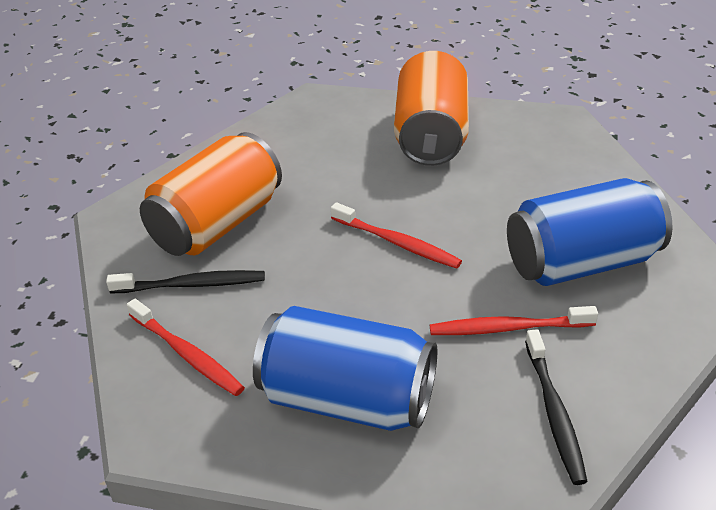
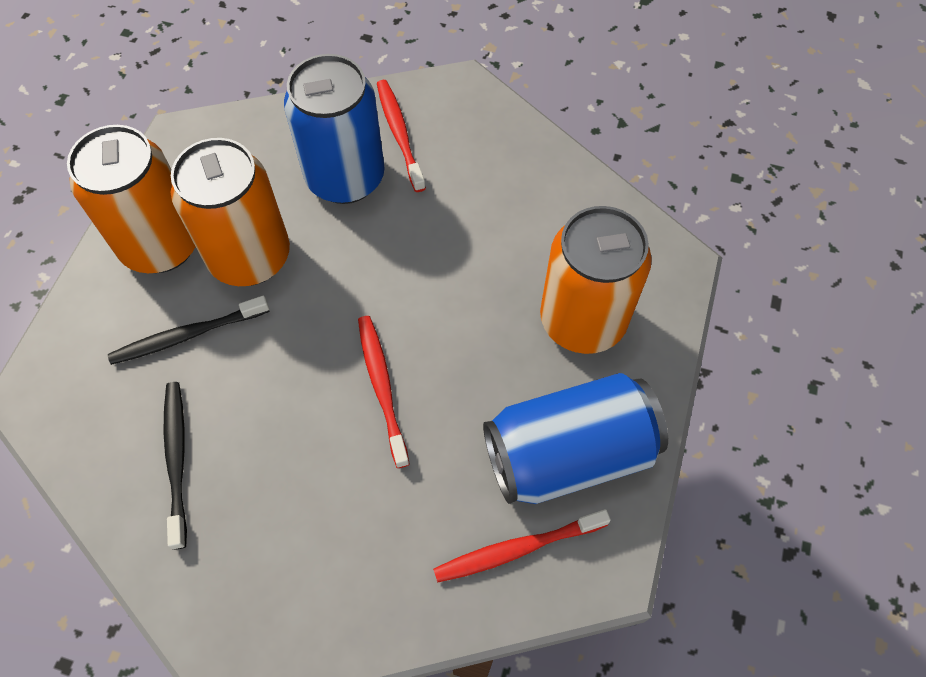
orange can: 2 -> 3

